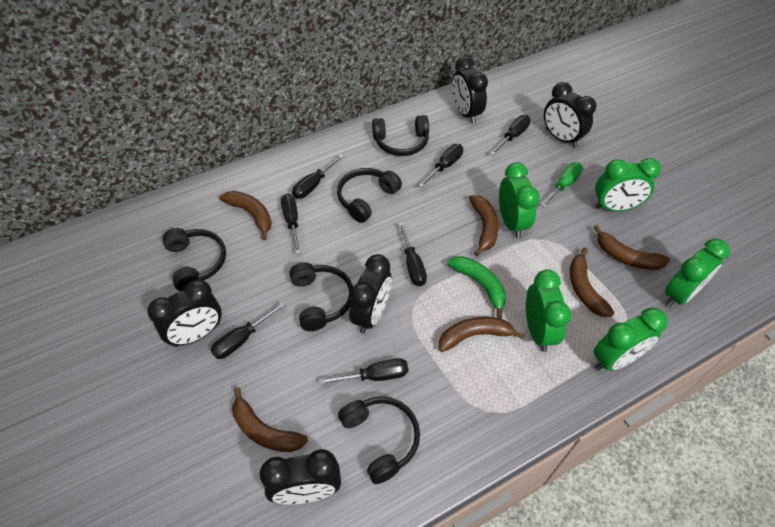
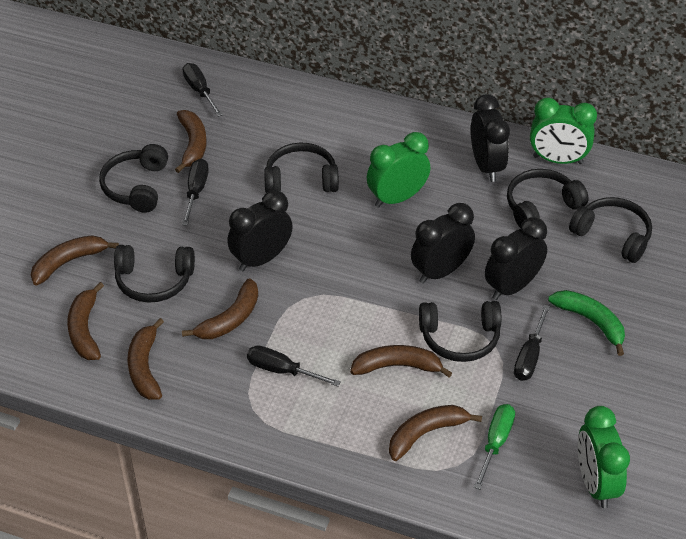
black clock: 5 -> 4
black headphones: 5 -> 6
black screwdriver: 7 -> 4
brown banana: 6 -> 7
green clock: 5 -> 3

